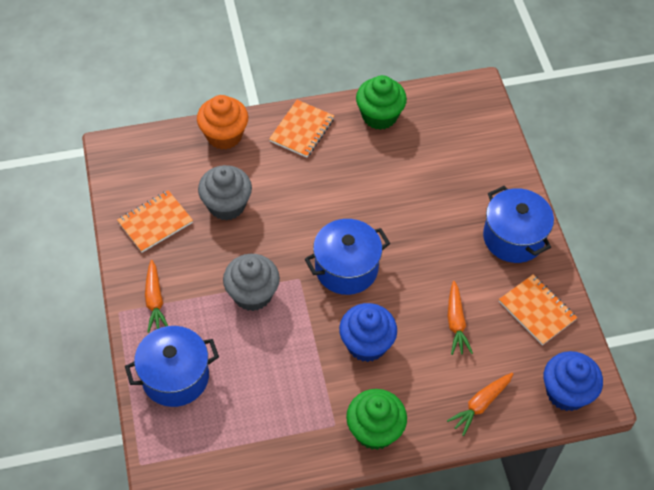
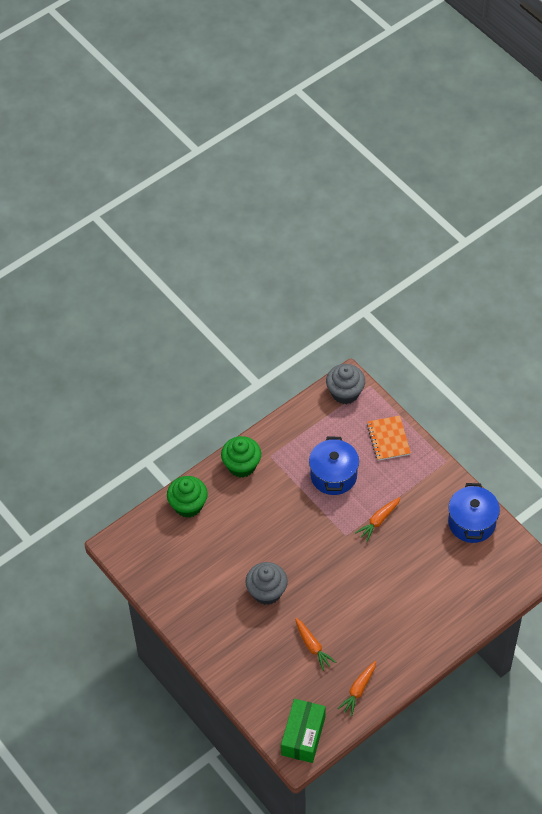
blue cupcake: 2 -> 0
blue pot: 3 -> 2
green box: 0 -> 1
orange cupcake: 1 -> 0
orange notebook: 3 -> 1

